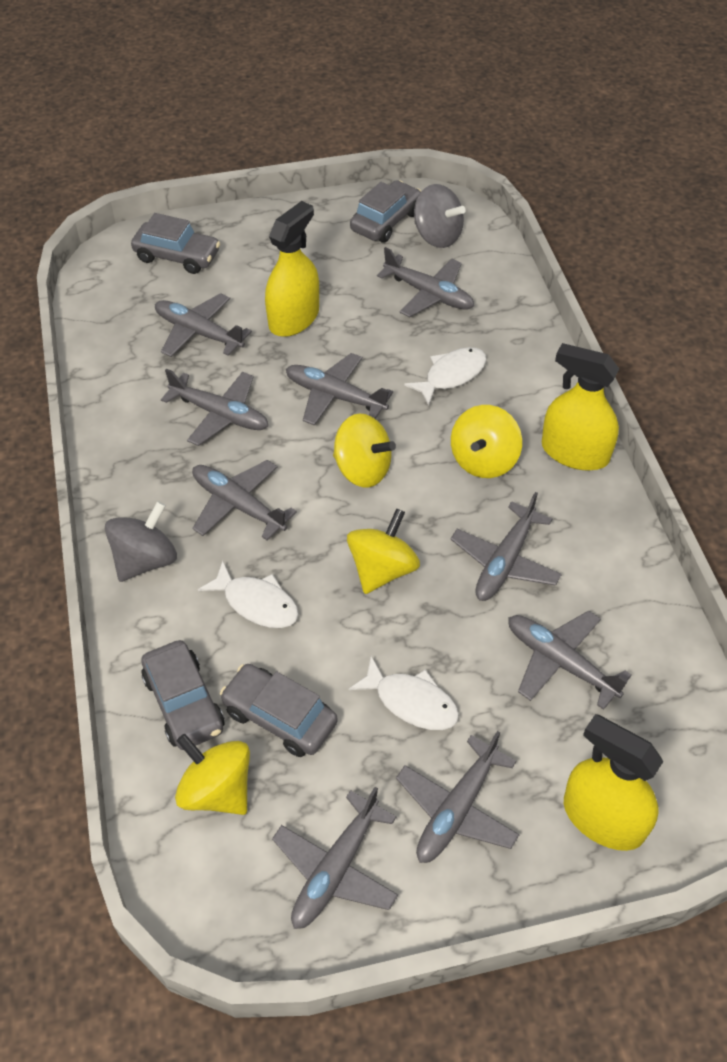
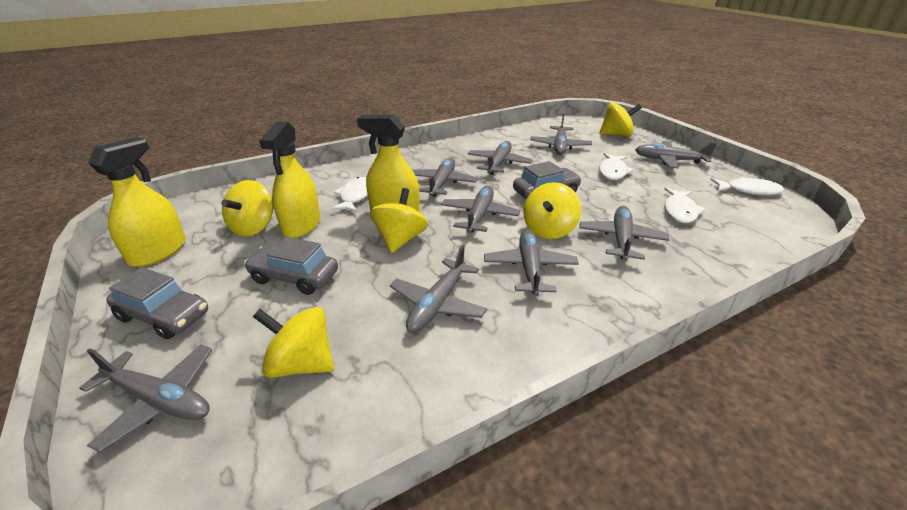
grey car: 4 -> 3
grey spinning top: 2 -> 0
white fish: 3 -> 4
yellow spinning top: 4 -> 5

